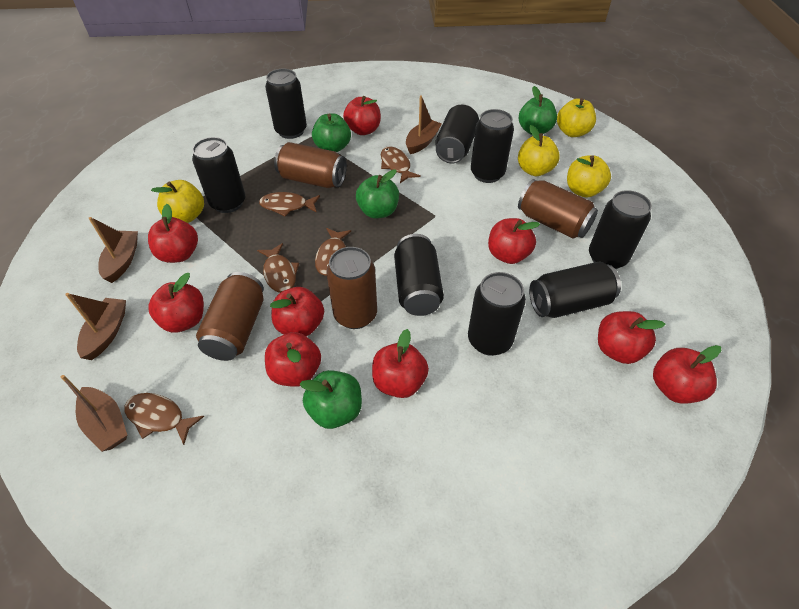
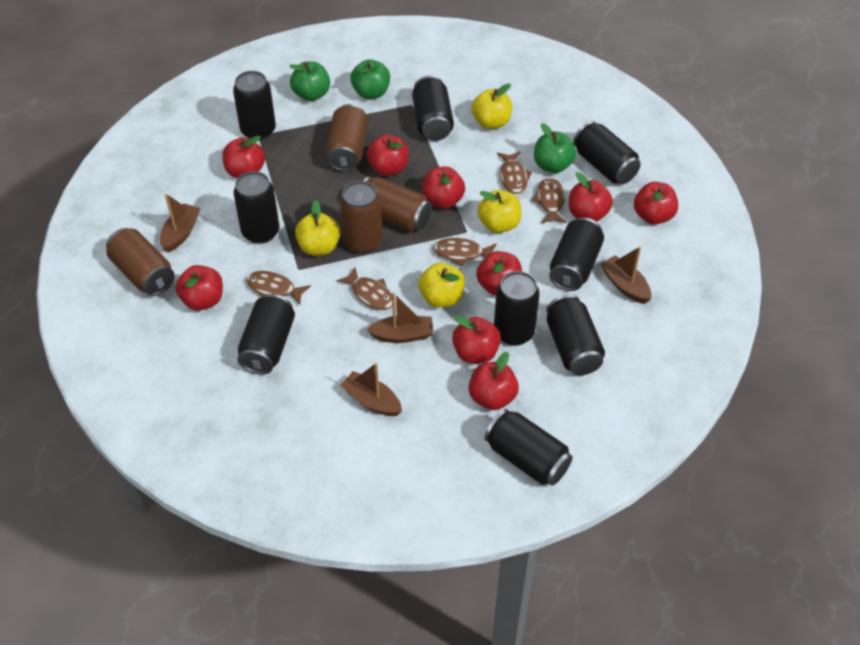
black can: 8 -> 9
green apple: 4 -> 3

